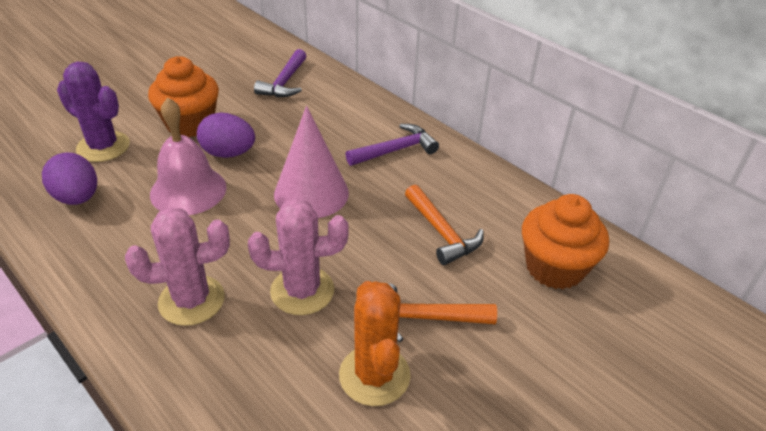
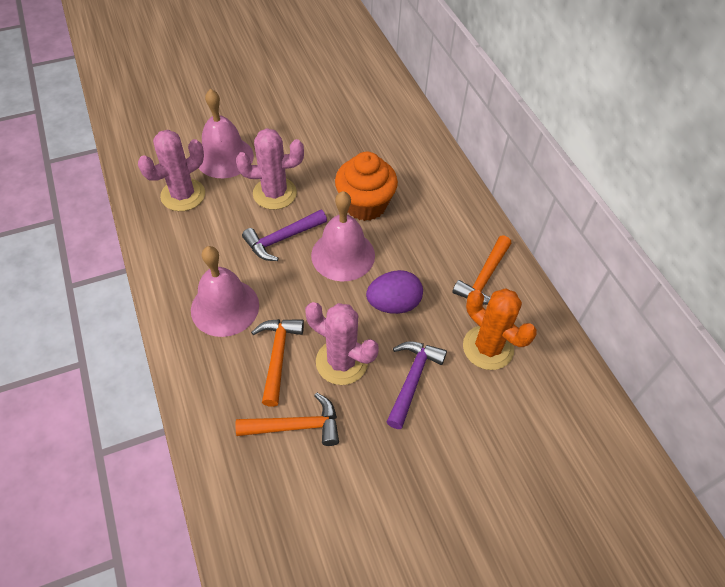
orange cupcake: 2 -> 1
orange hammer: 2 -> 3
pink bell: 1 -> 3
pink cactus: 2 -> 3
pink cone: 1 -> 0
purple cactus: 1 -> 0
purple egg: 2 -> 1

